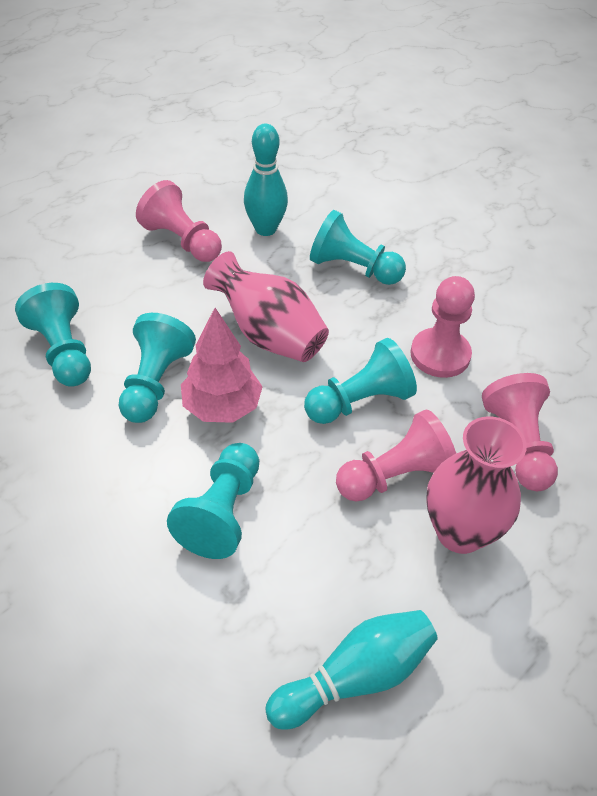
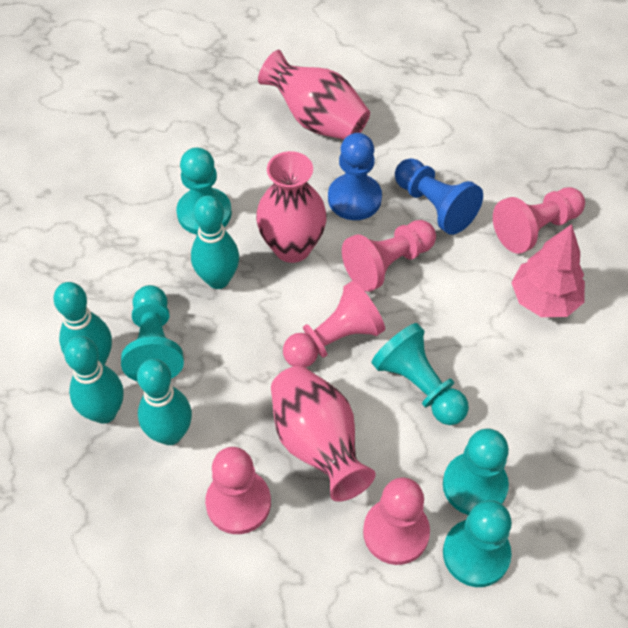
blue pawn: 0 -> 2
pink pawn: 4 -> 5
pink vase: 2 -> 3
turquoise bowling pin: 2 -> 4

